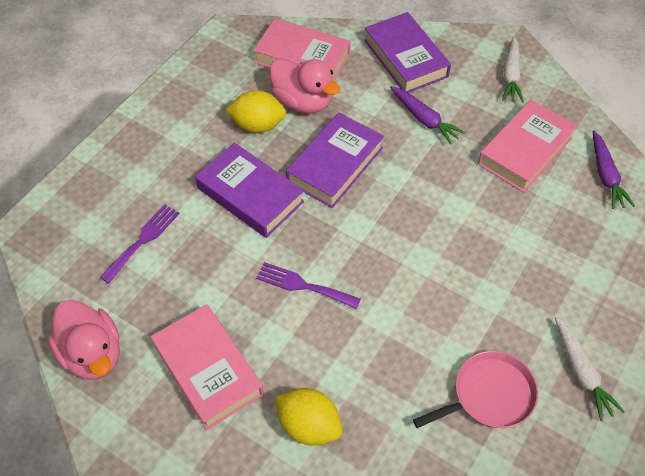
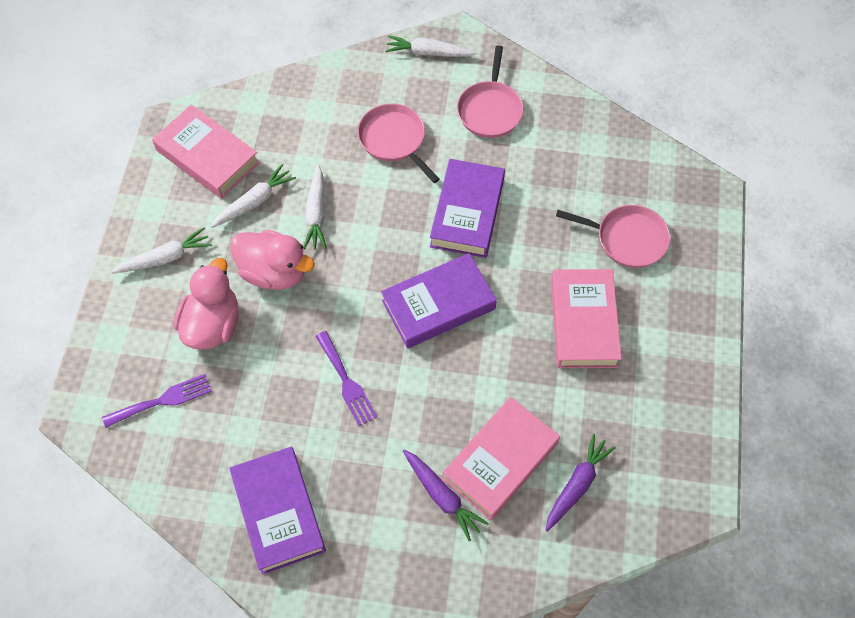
pink pan: 1 -> 3
white carrot: 2 -> 4
yellow lemon: 2 -> 0

